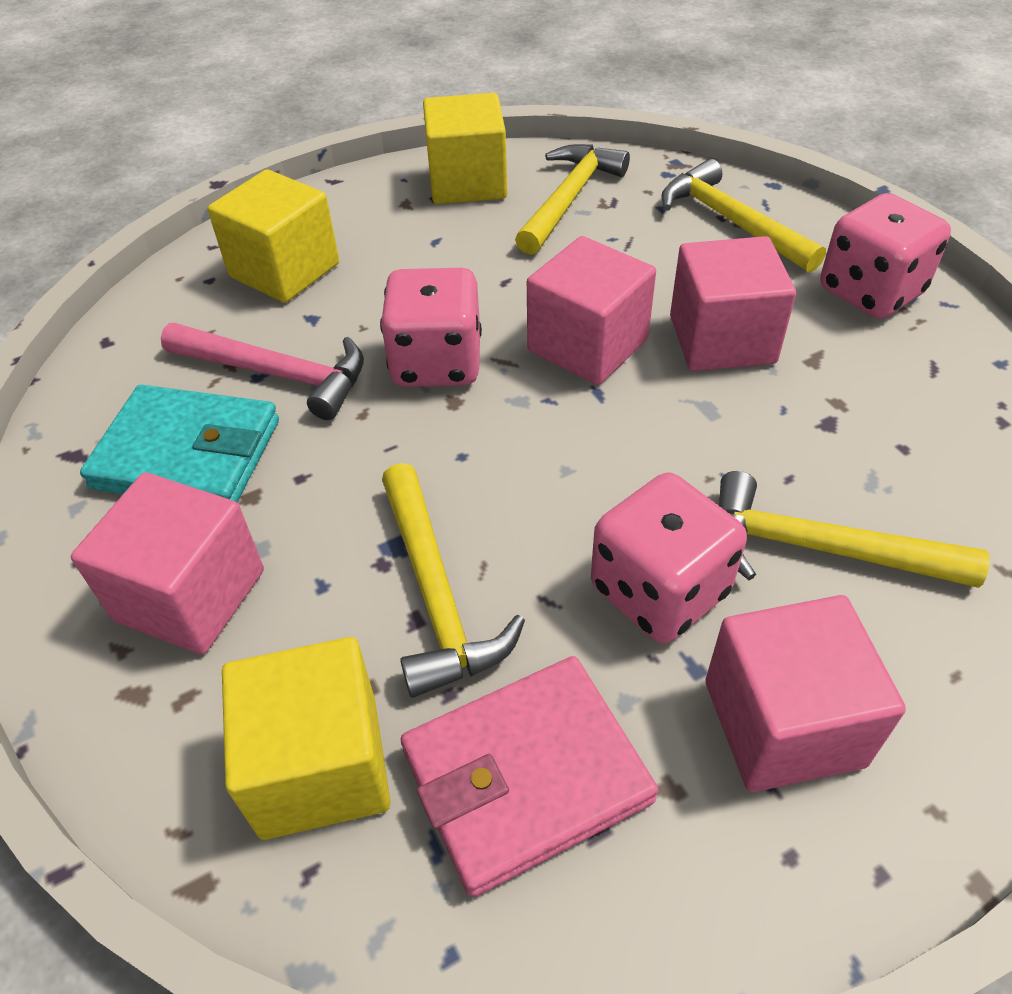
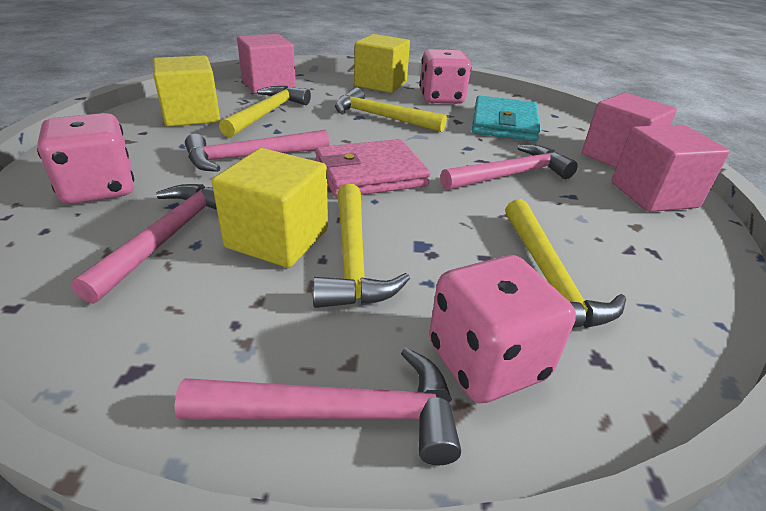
pink cube: 4 -> 3
pink hammer: 1 -> 4

